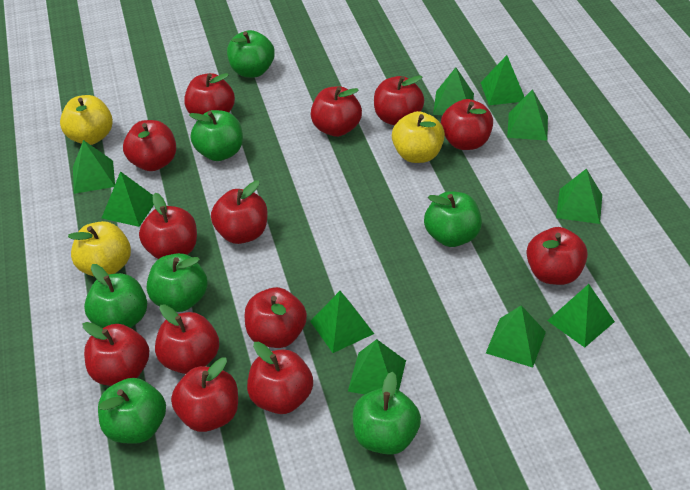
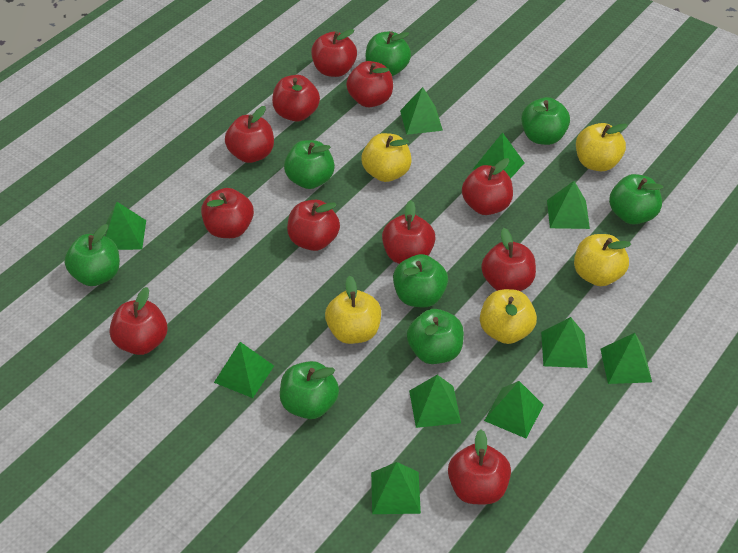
green apple: 7 -> 8
red apple: 13 -> 11
yellow apple: 3 -> 5

